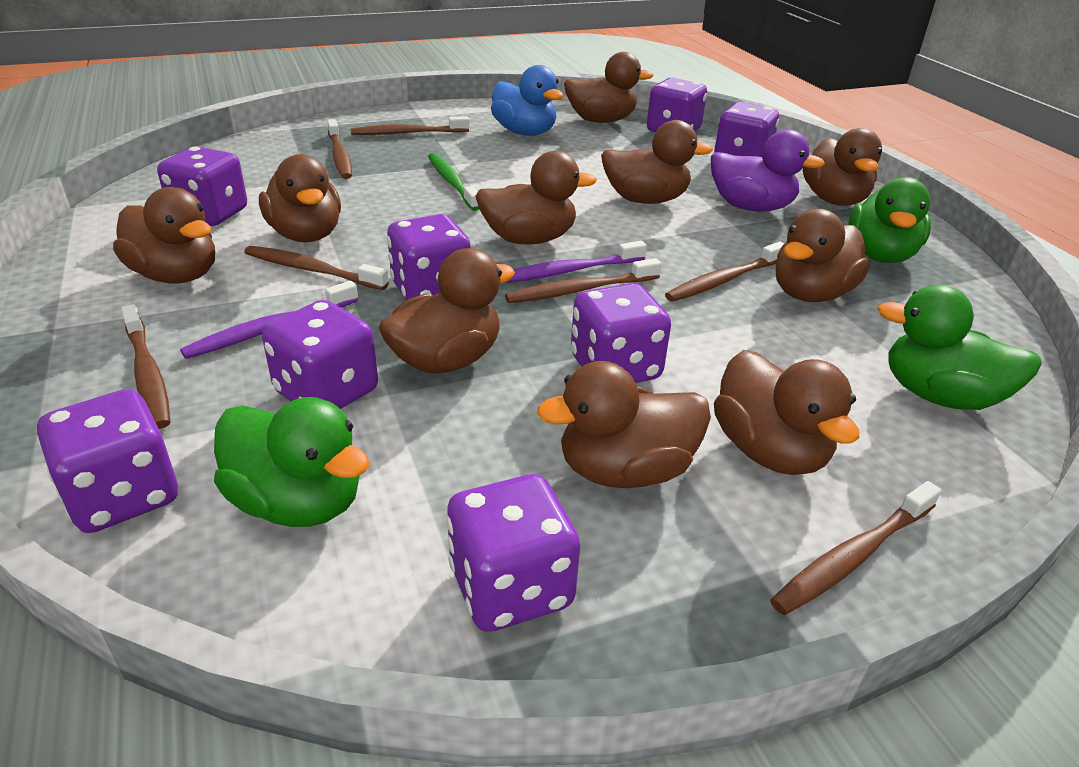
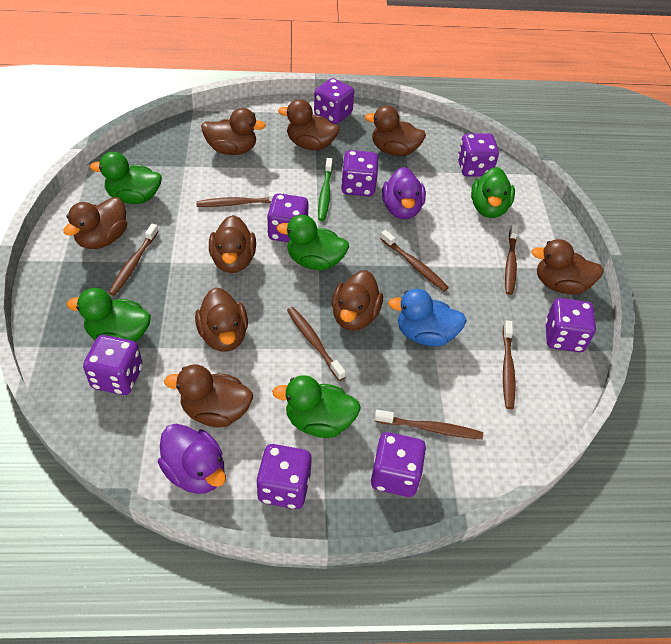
brown duck: 10 -> 9
green duck: 3 -> 5
purple duck: 1 -> 2
purple toothbrush: 2 -> 0

